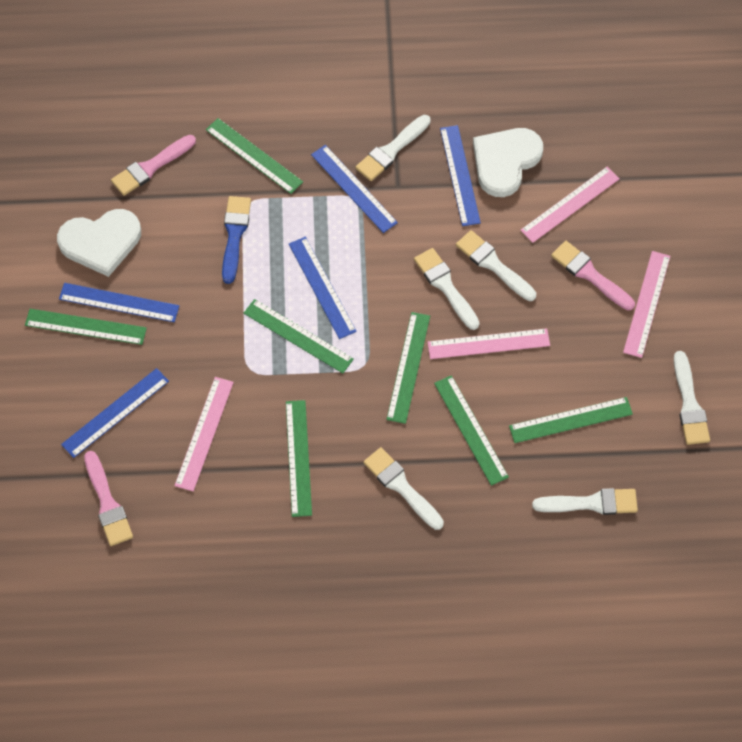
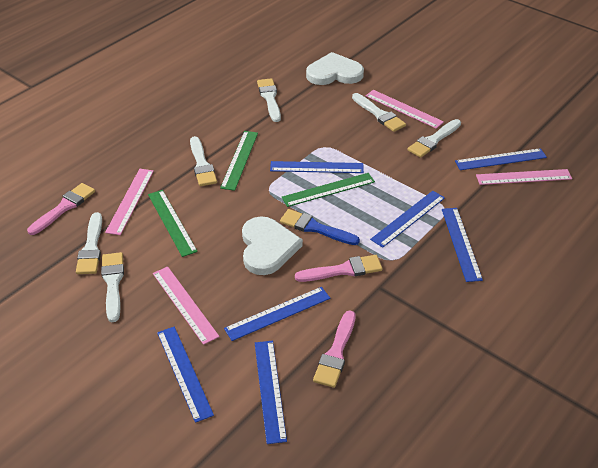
blue ruler: 5 -> 7
green ruler: 7 -> 3

